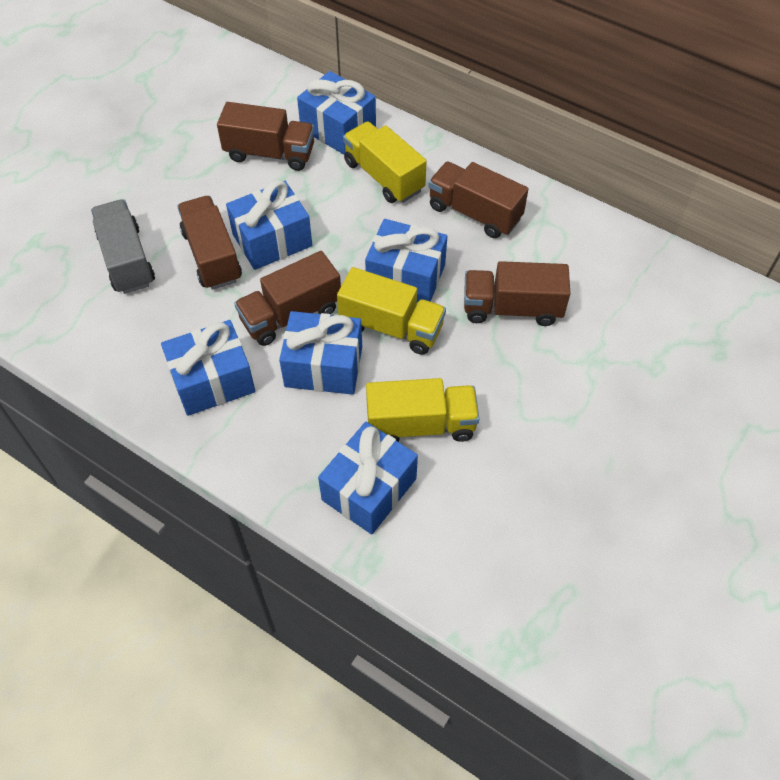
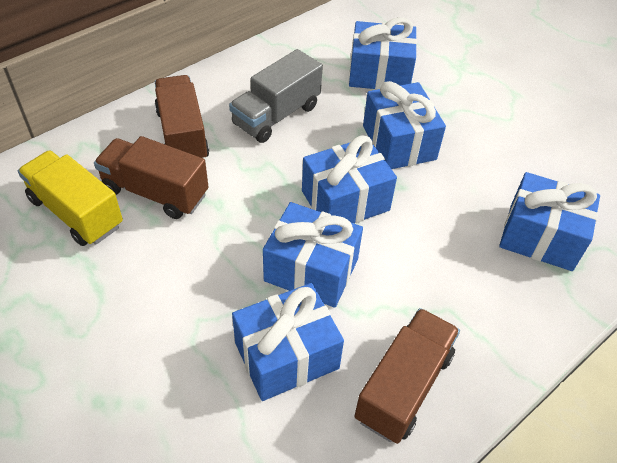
brown truck: 5 -> 3
yellow truck: 3 -> 1

